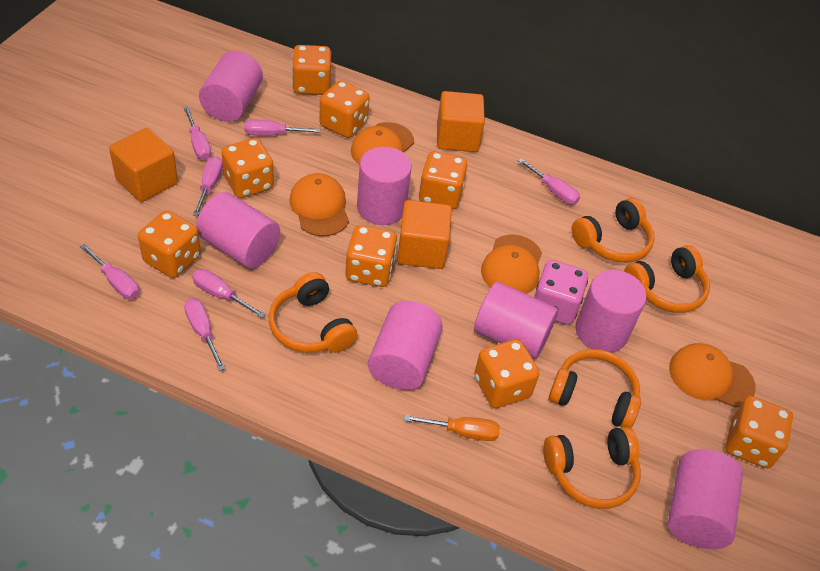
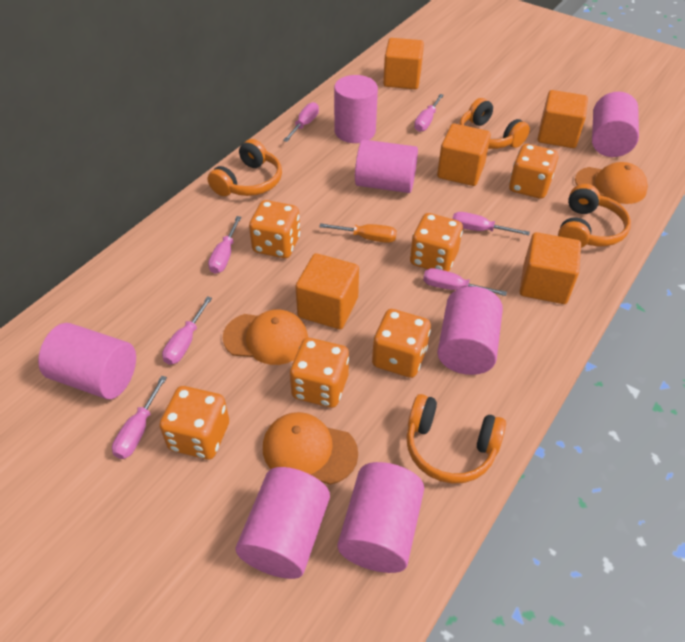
orange cap: 4 -> 3
orange cube: 3 -> 5
orange dice: 8 -> 6
orange headphones: 5 -> 4
pink dice: 1 -> 0

